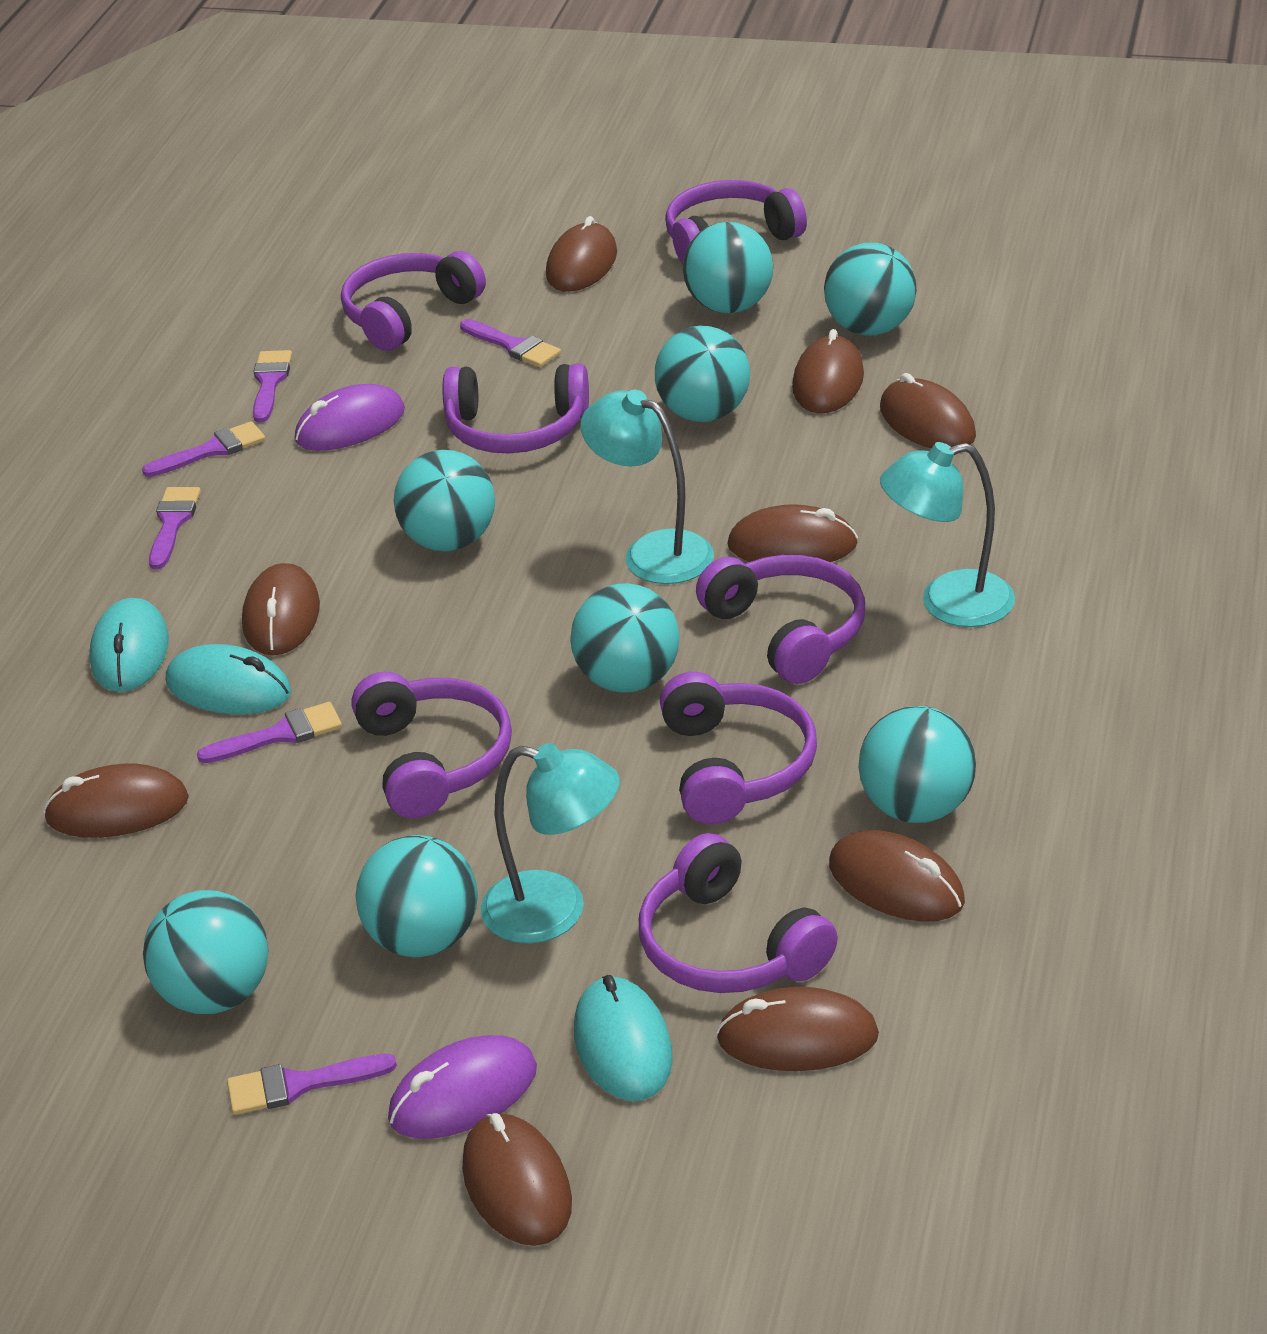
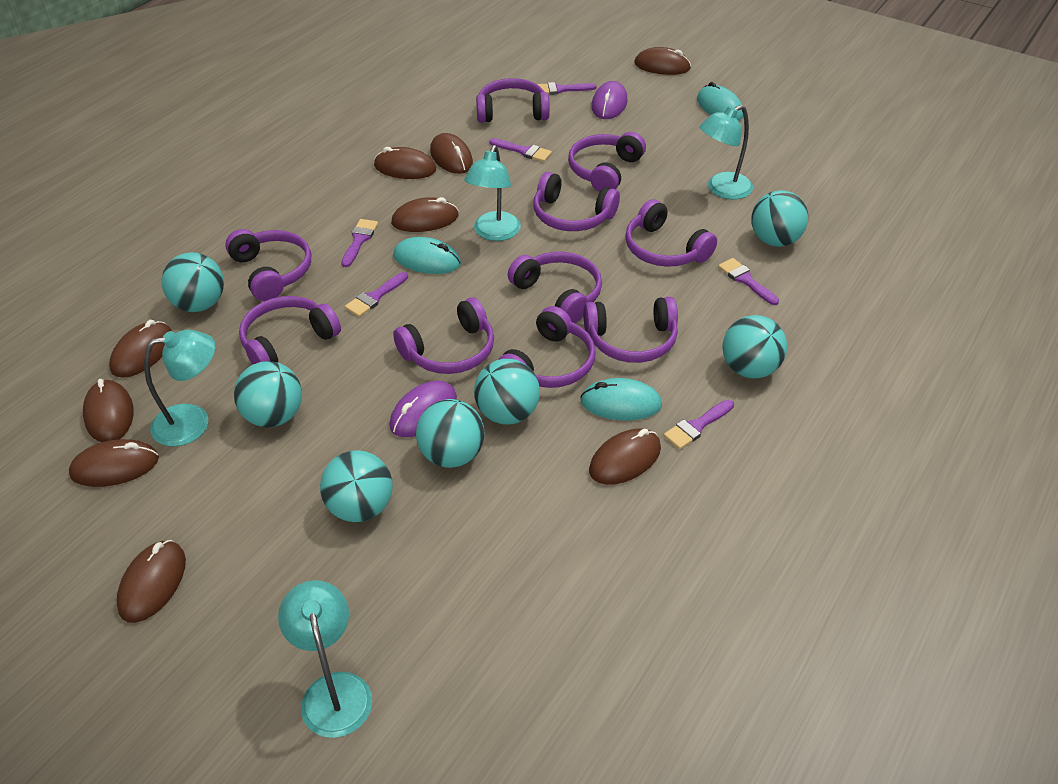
purple headphones: 7 -> 10
turquoise ball: 8 -> 7
turquoise lamp: 3 -> 4

